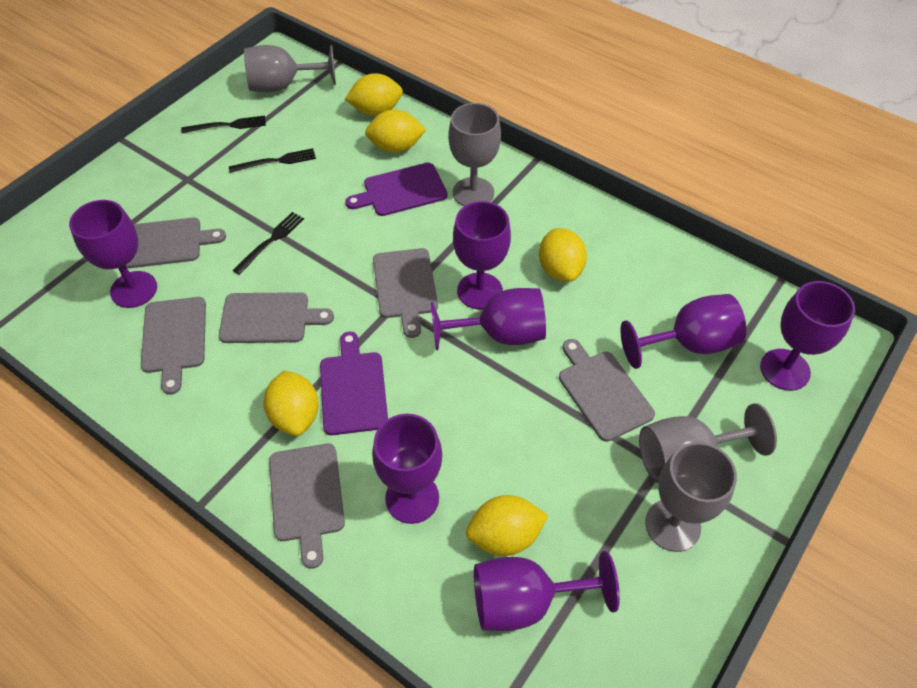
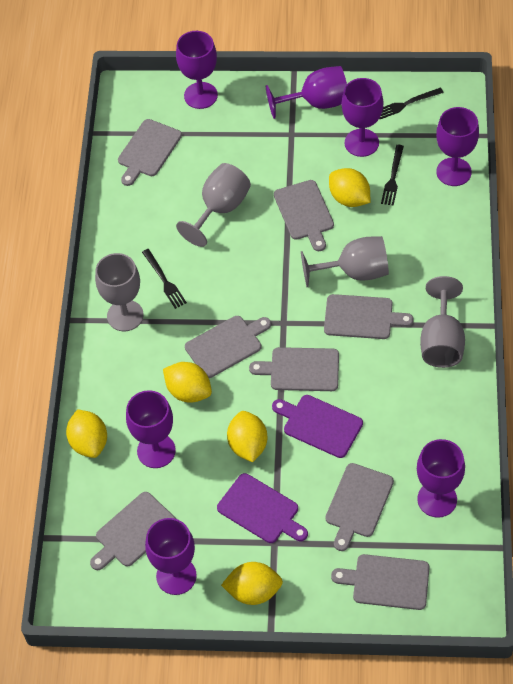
grey cutting board: 6 -> 8

